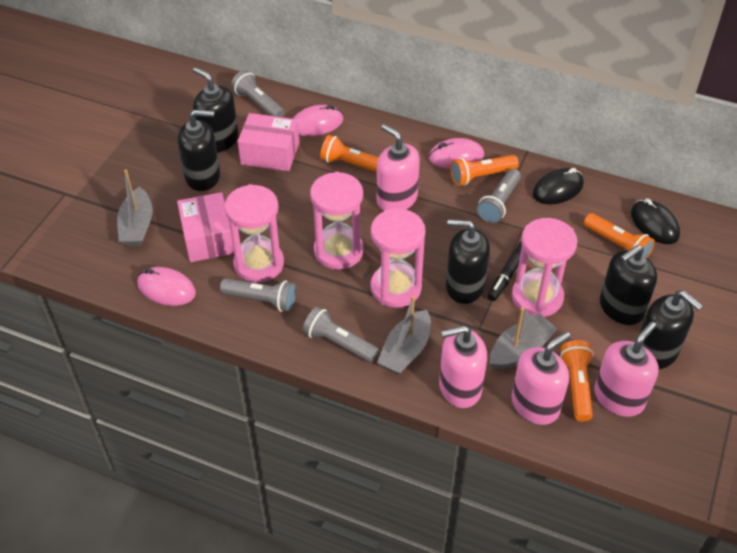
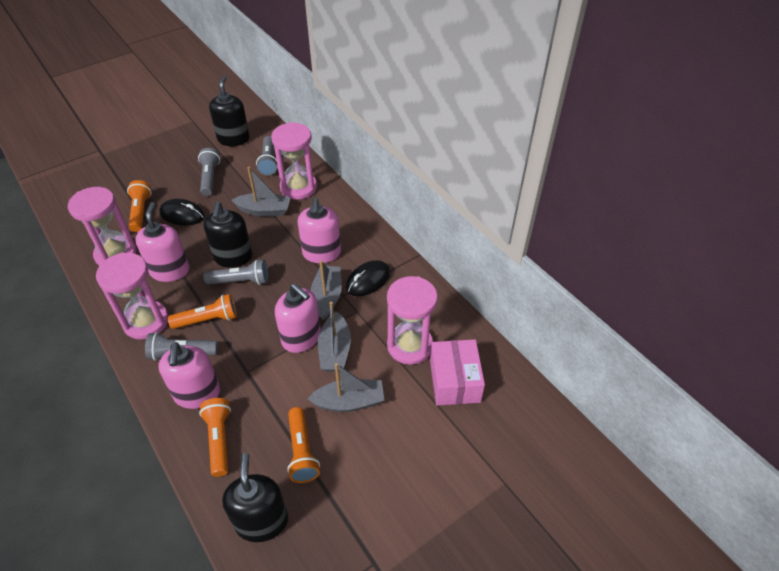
black marker: 1 -> 0
black soap dispenser: 5 -> 3
grey boat: 3 -> 4
pink box: 2 -> 1
pink mouse: 3 -> 0

